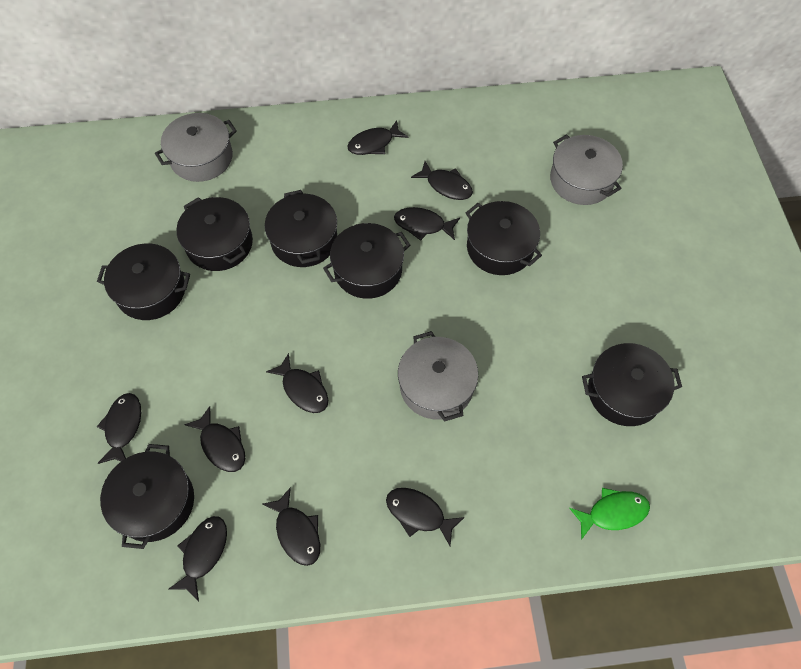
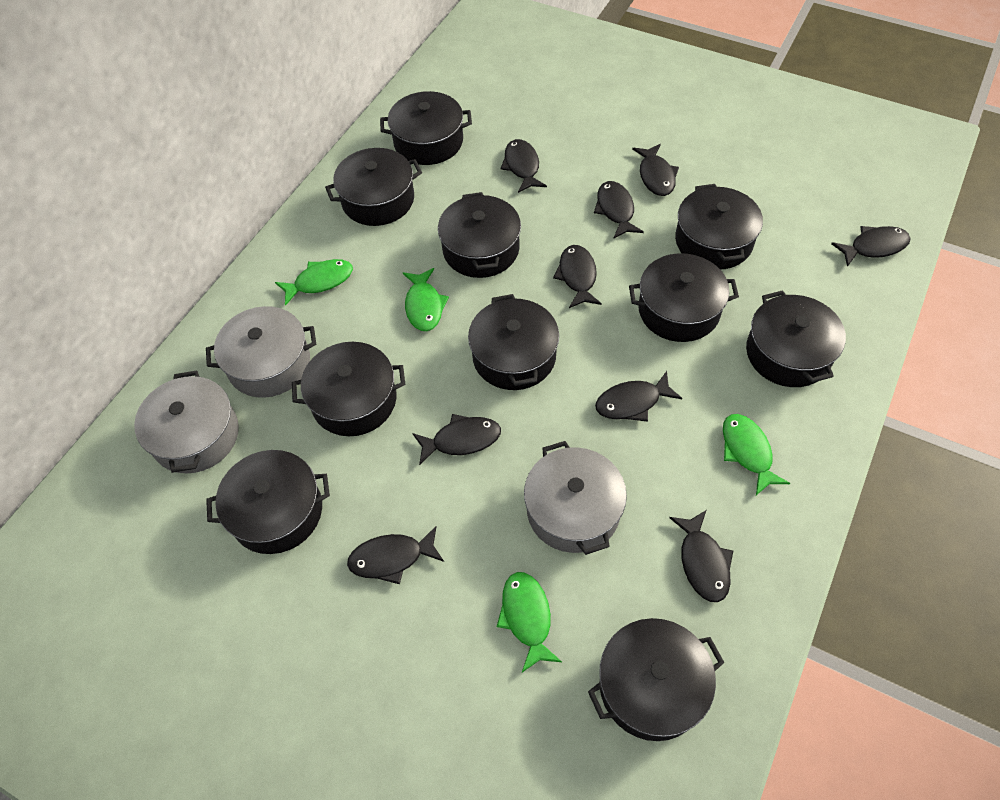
black pot: 7 -> 10
green fish: 1 -> 4

